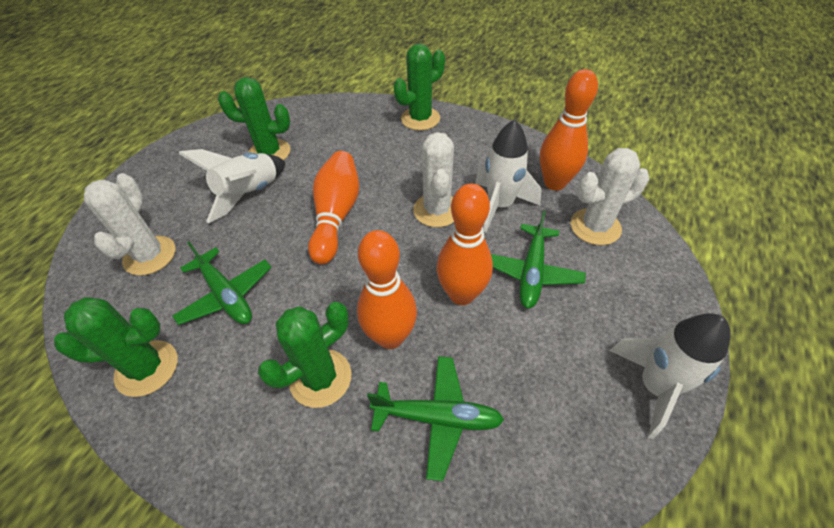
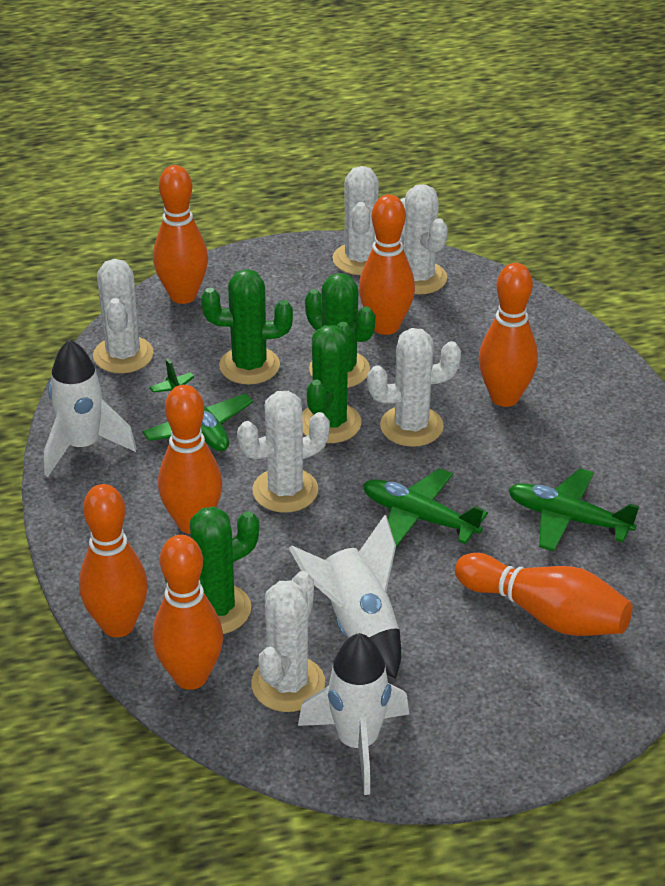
orange bowling pin: 4 -> 7
white cactus: 3 -> 6

